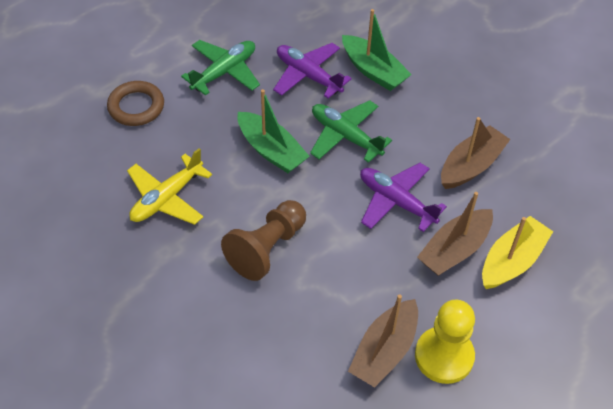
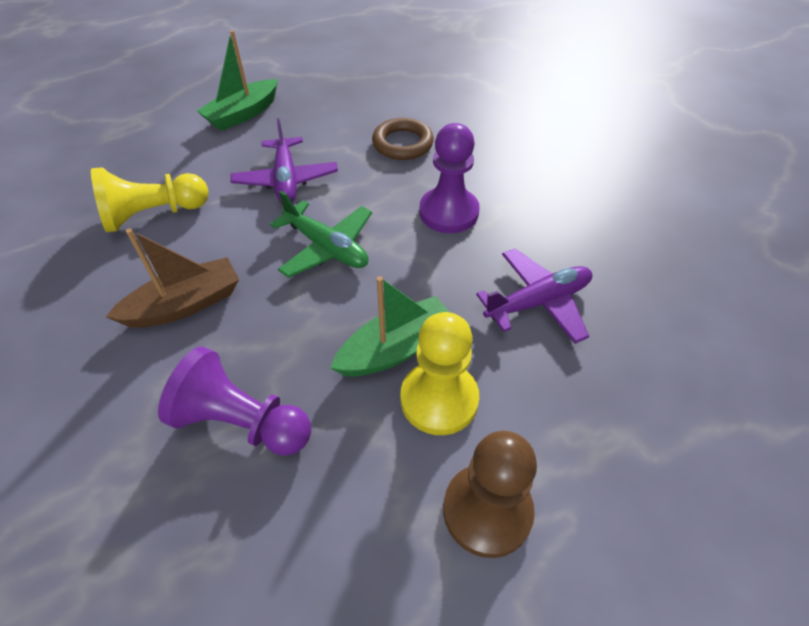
brown boat: 3 -> 1
green plane: 2 -> 1
purple pawn: 0 -> 2
yellow boat: 1 -> 0
yellow pawn: 1 -> 2
yellow plane: 1 -> 0

